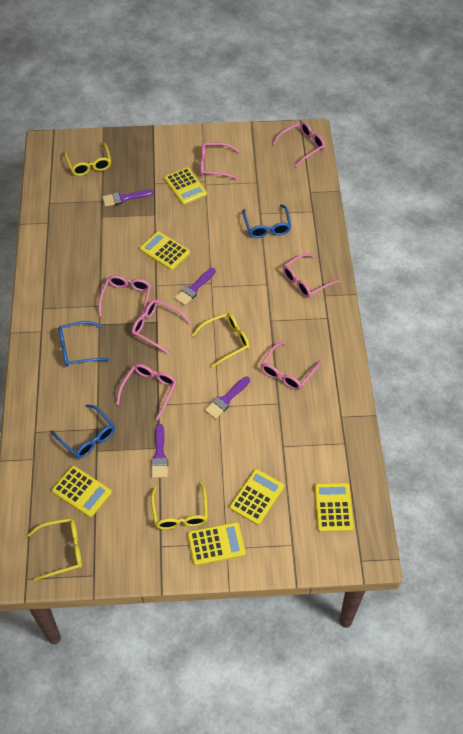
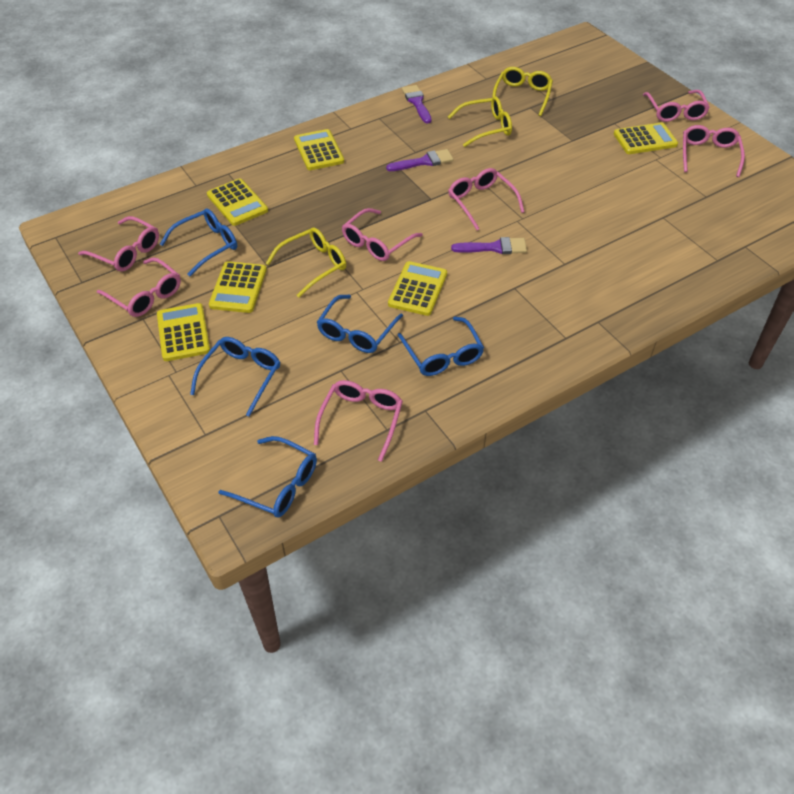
blue glasses: 3 -> 5
purple brush: 4 -> 3
yellow glasses: 4 -> 3

